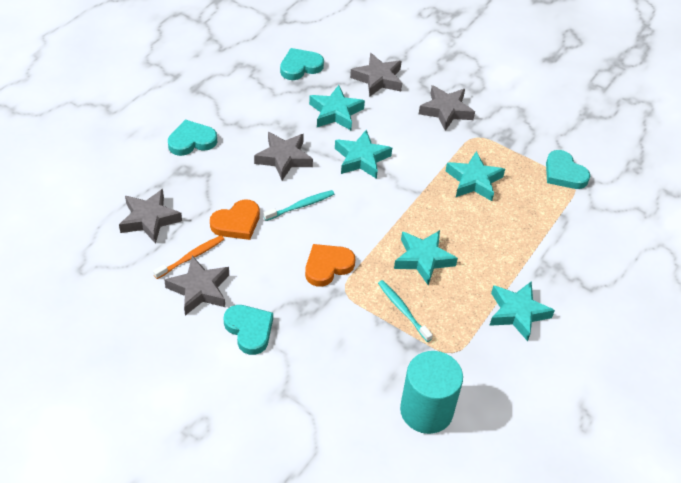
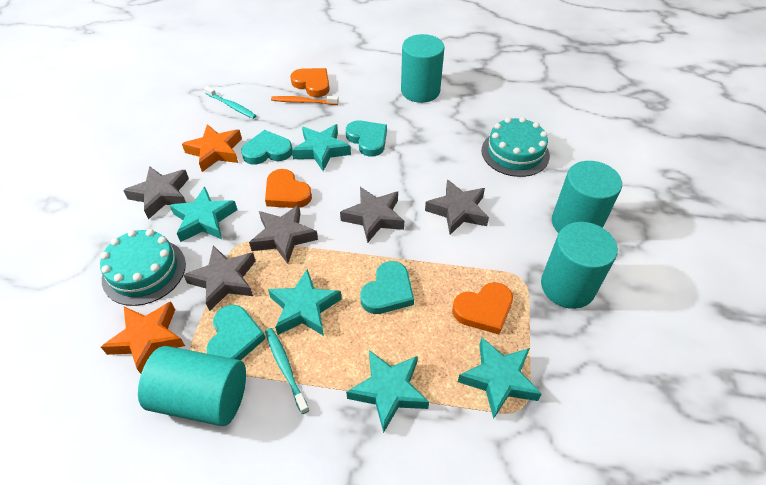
orange heart: 2 -> 3
orange star: 0 -> 2
turquoise cake: 0 -> 2
turquoise cylinder: 1 -> 4

